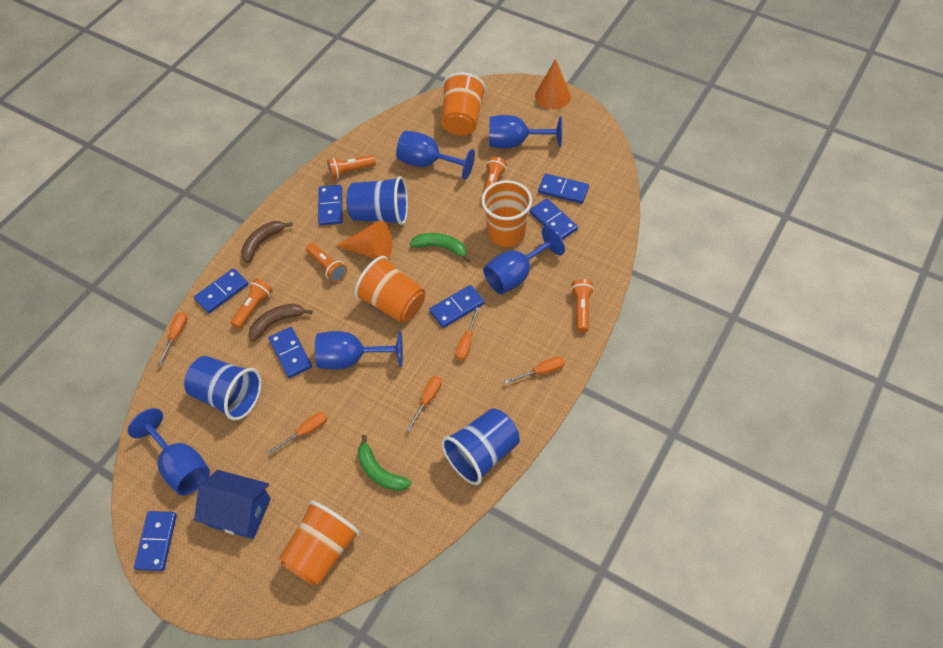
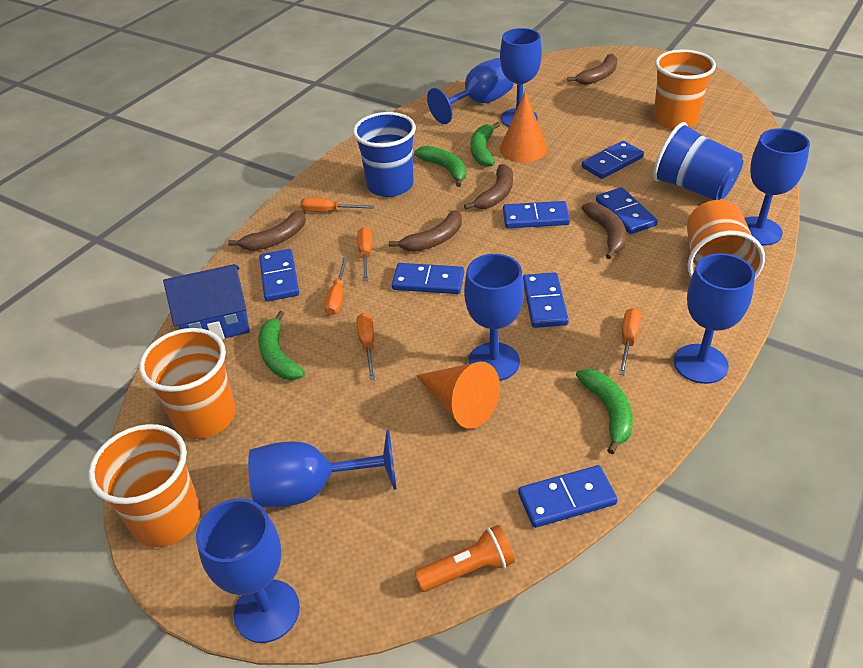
blue cup: 3 -> 2
blue goblet: 5 -> 7
brown banana: 2 -> 5
green banana: 2 -> 4
orange flashlight: 5 -> 1

